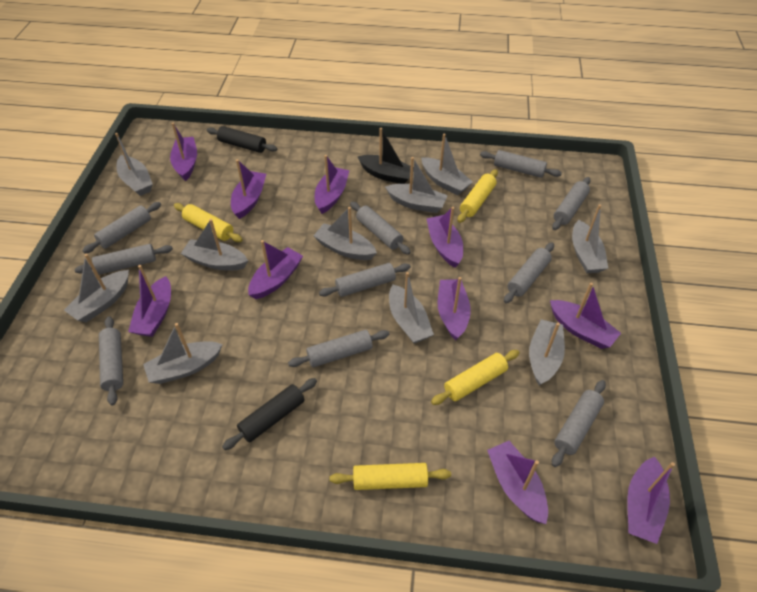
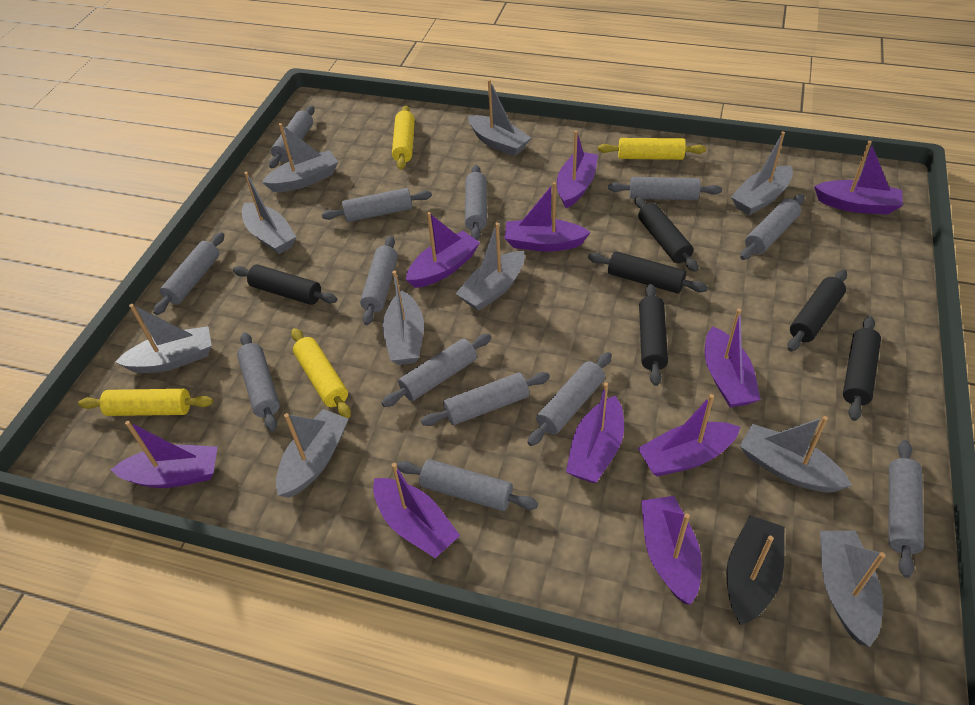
black rolling pin: 2 -> 6
grey rolling pin: 10 -> 13

